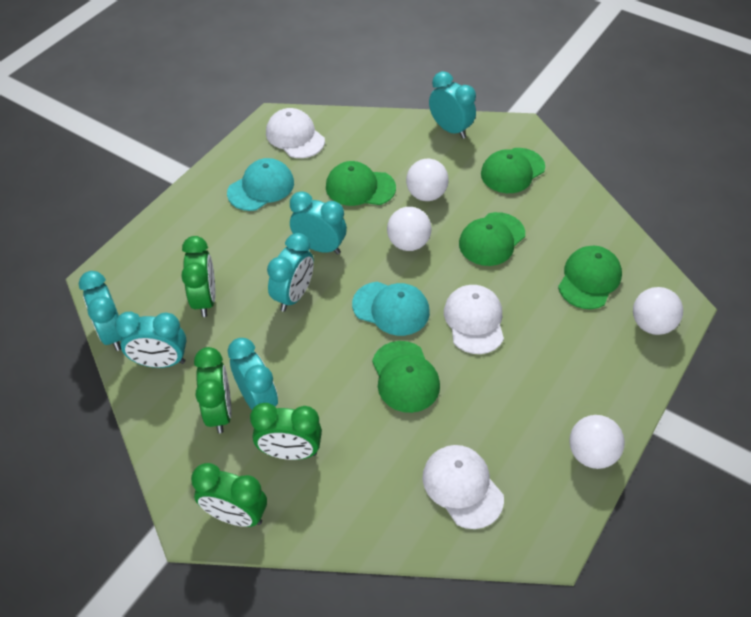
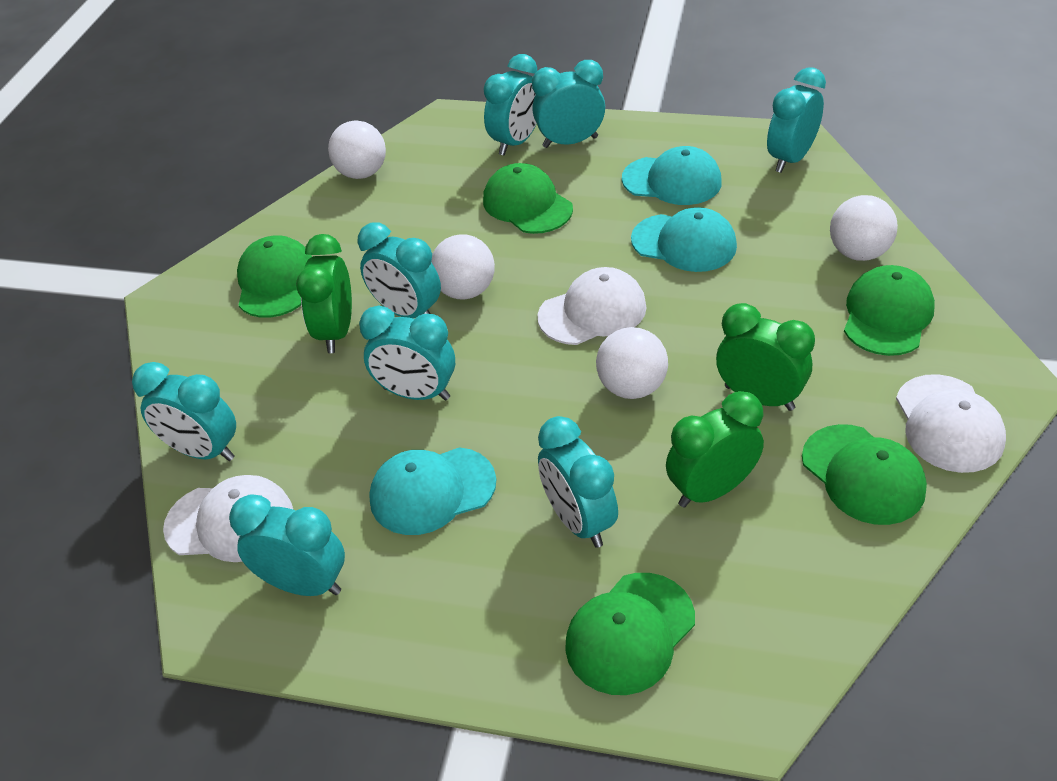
green clock: 4 -> 3
turquoise cap: 2 -> 3
turquoise clock: 6 -> 8

